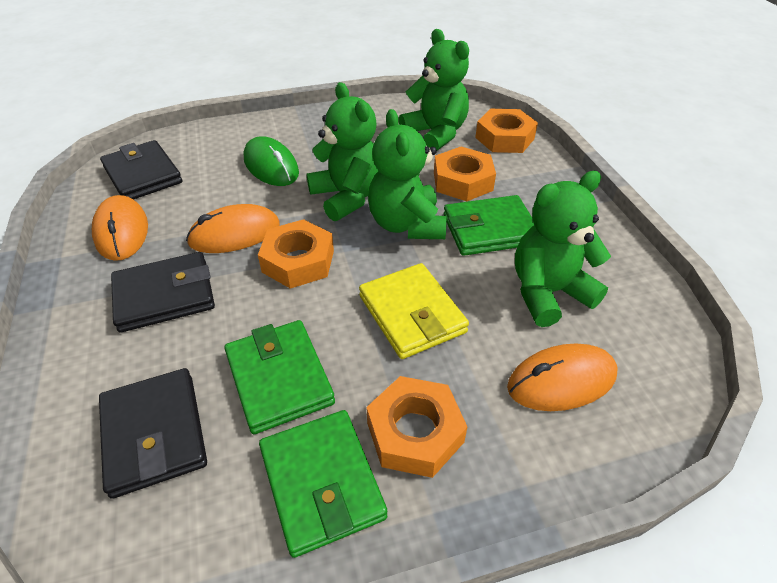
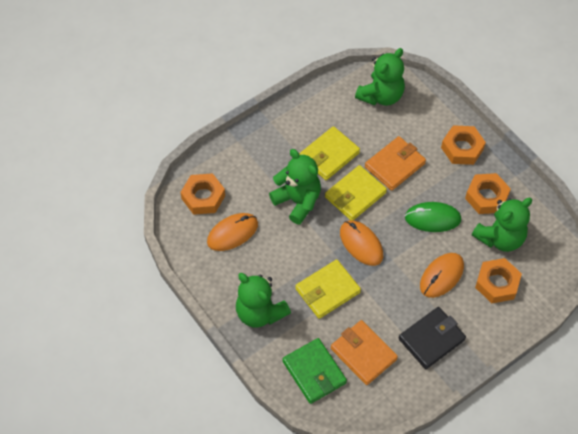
black wallet: 3 -> 1
green wallet: 3 -> 1
orange wallet: 0 -> 2
yellow wallet: 1 -> 3

